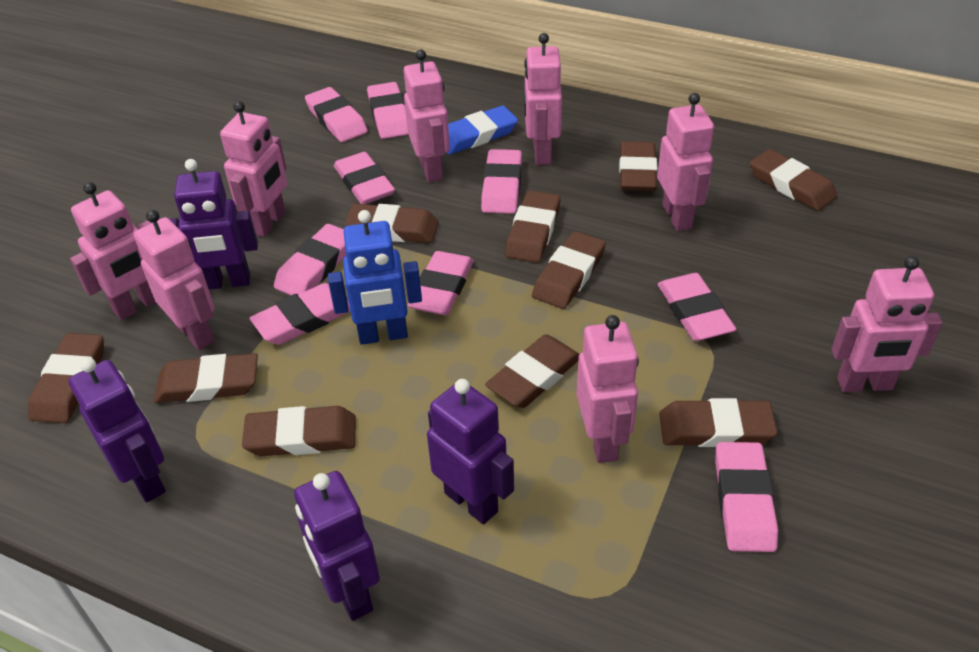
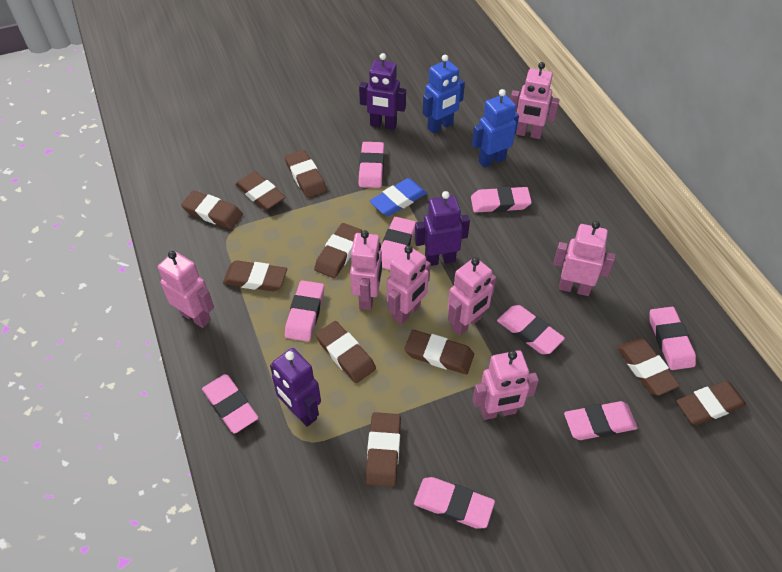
blue robot: 1 -> 2
pink robot: 8 -> 7
purple robot: 4 -> 3

